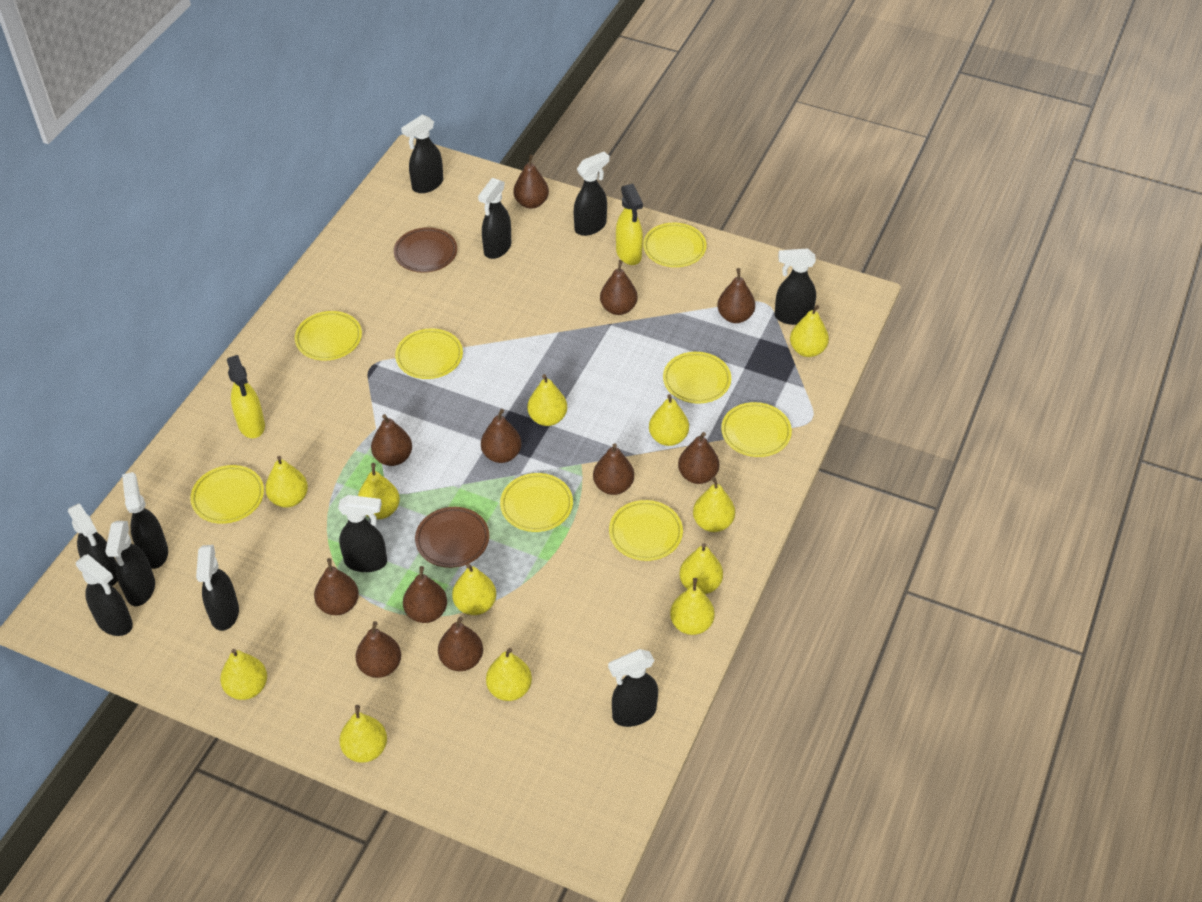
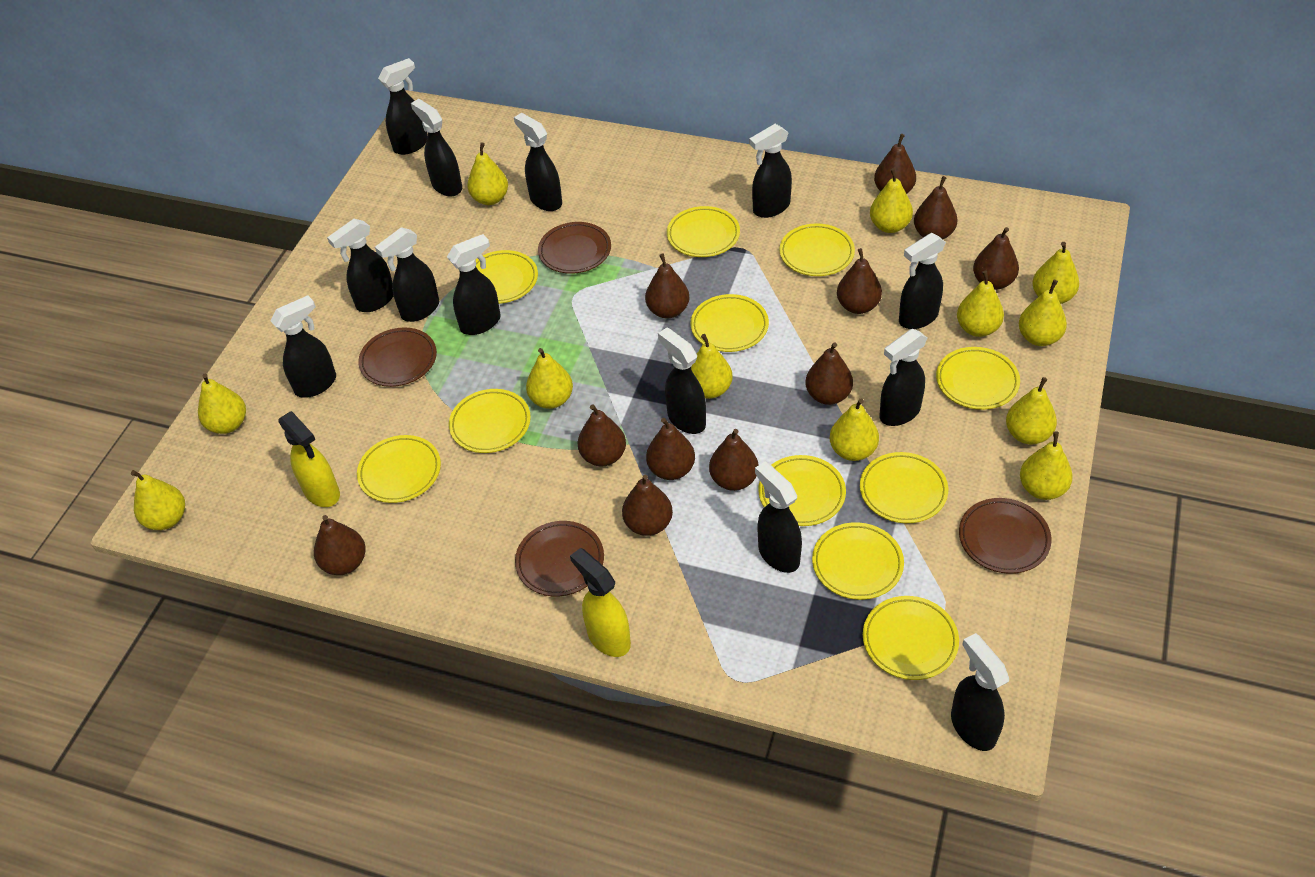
black spray bottle: 11 -> 13
brown plate: 2 -> 4
yellow plate: 8 -> 11

